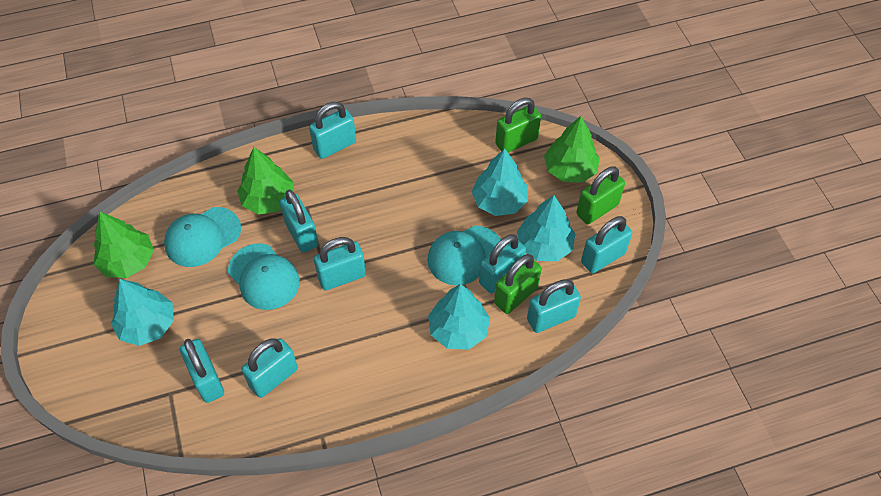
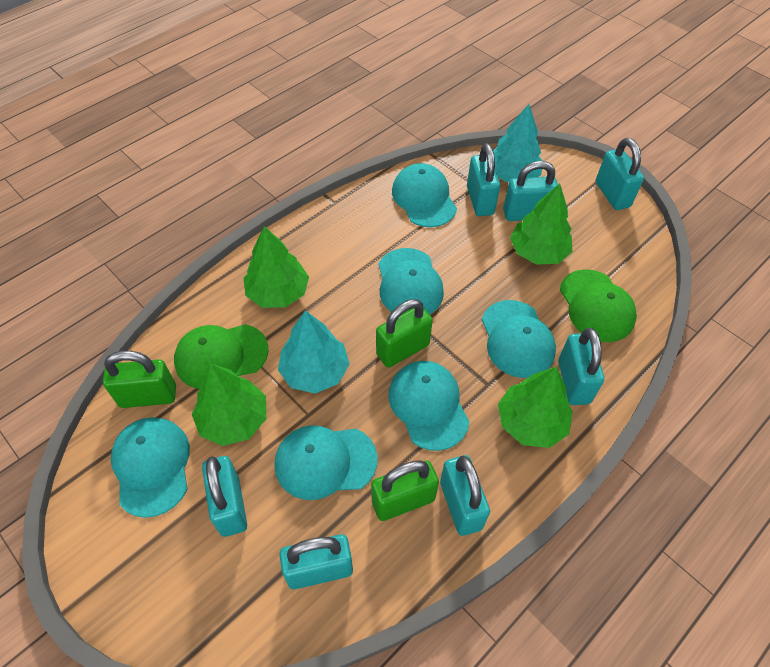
green cap: 0 -> 2
green tree: 3 -> 4
turquoise cap: 3 -> 6
turquoise padlock: 8 -> 7
turquoise tree: 4 -> 2

